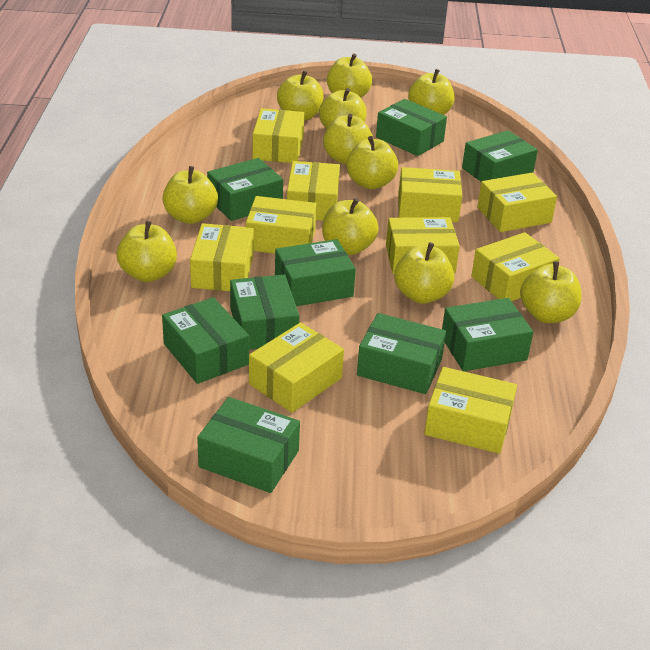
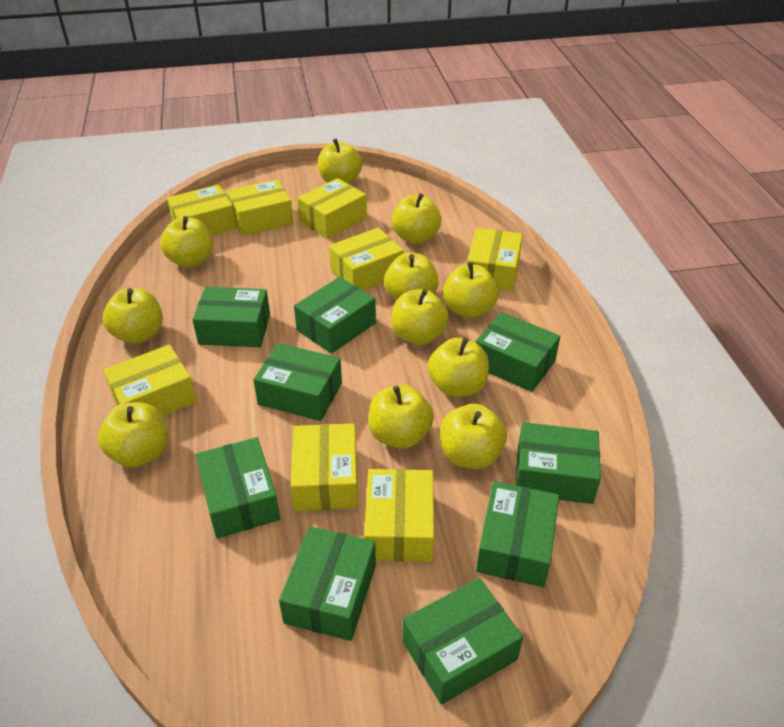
yellow box: 10 -> 8

